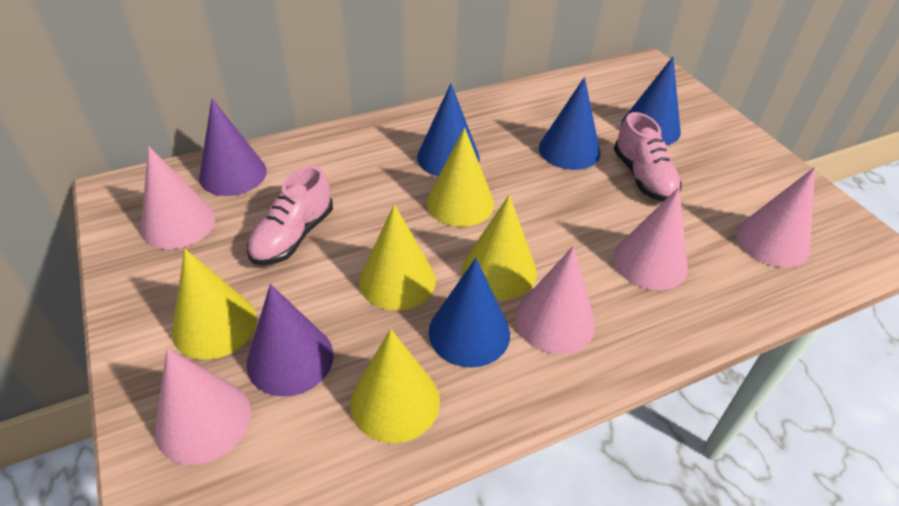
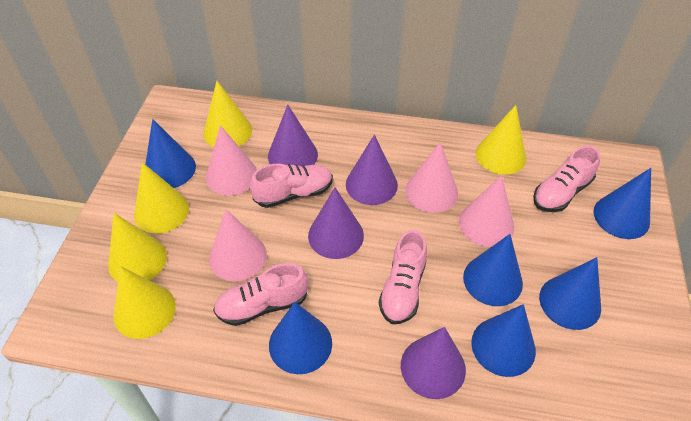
blue cone: 4 -> 6
pink cone: 5 -> 4
pink shoe: 2 -> 4
purple cone: 2 -> 4

